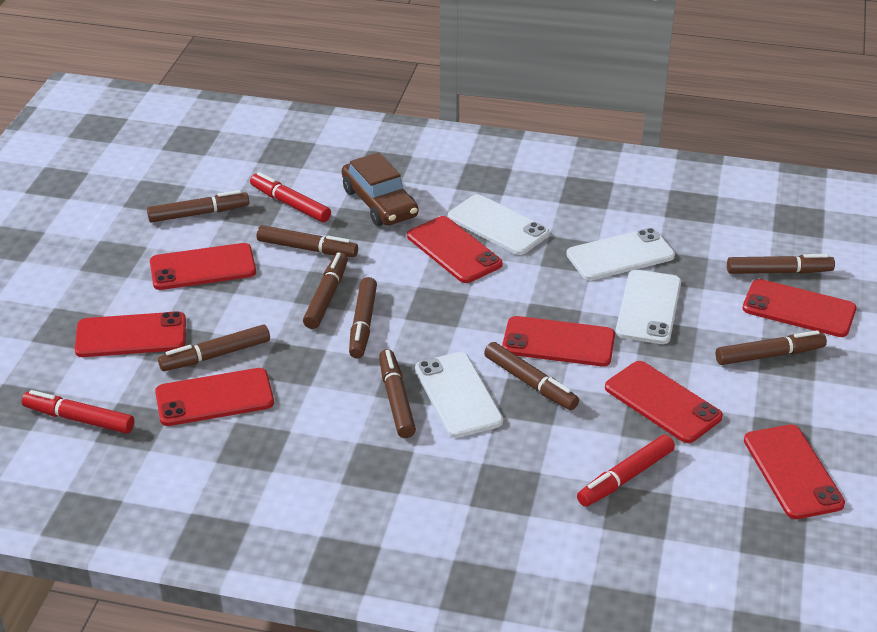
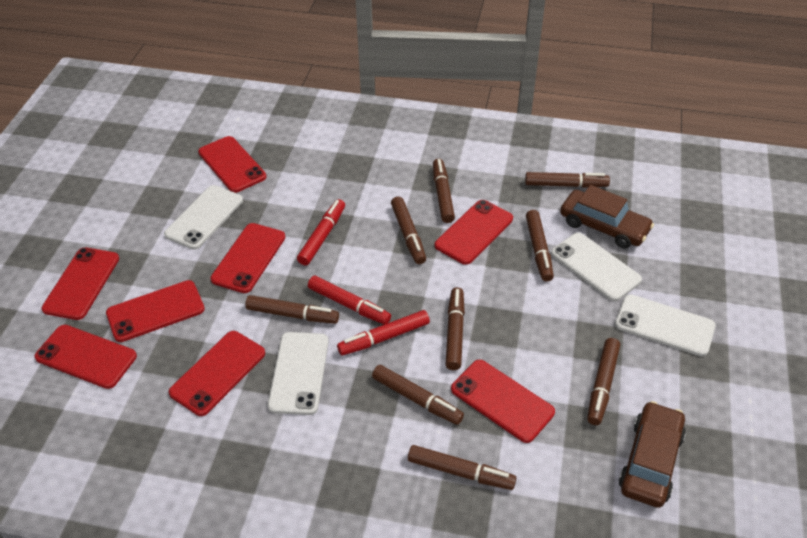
brown car: 1 -> 2

